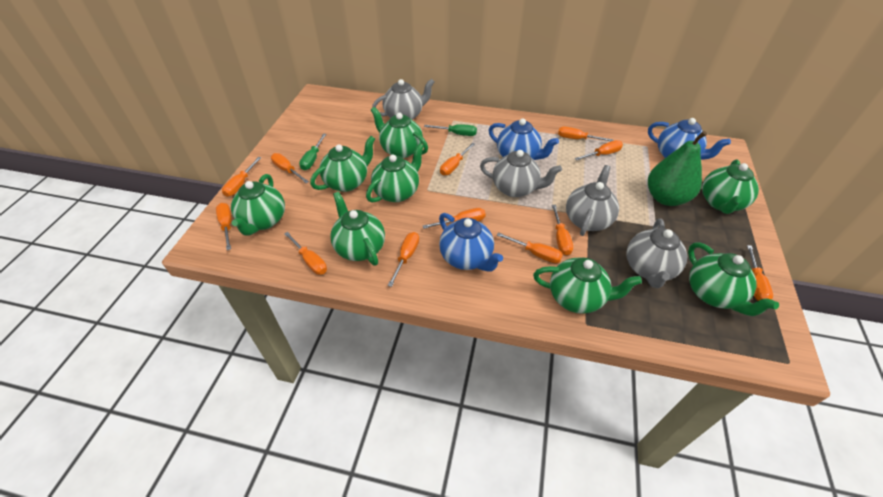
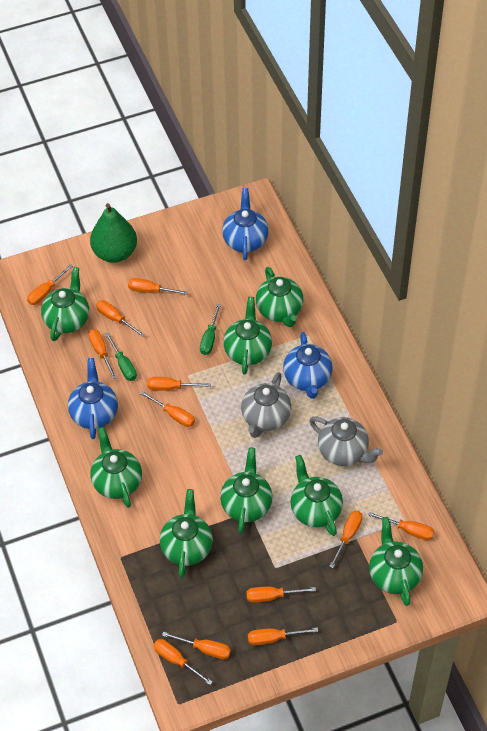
grey teapot: 4 -> 2

